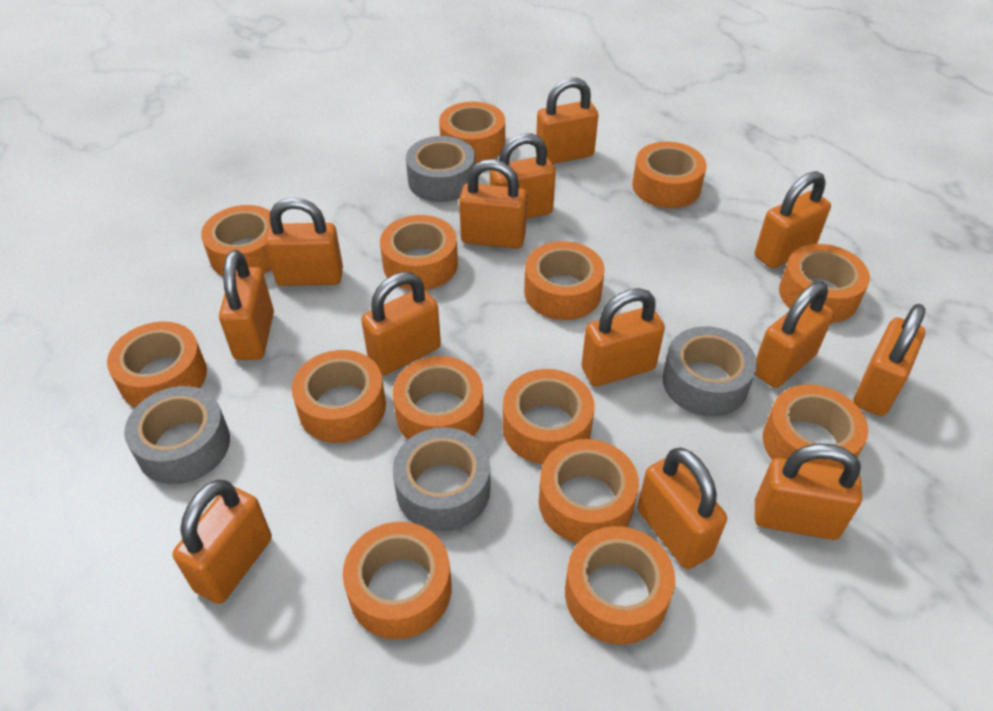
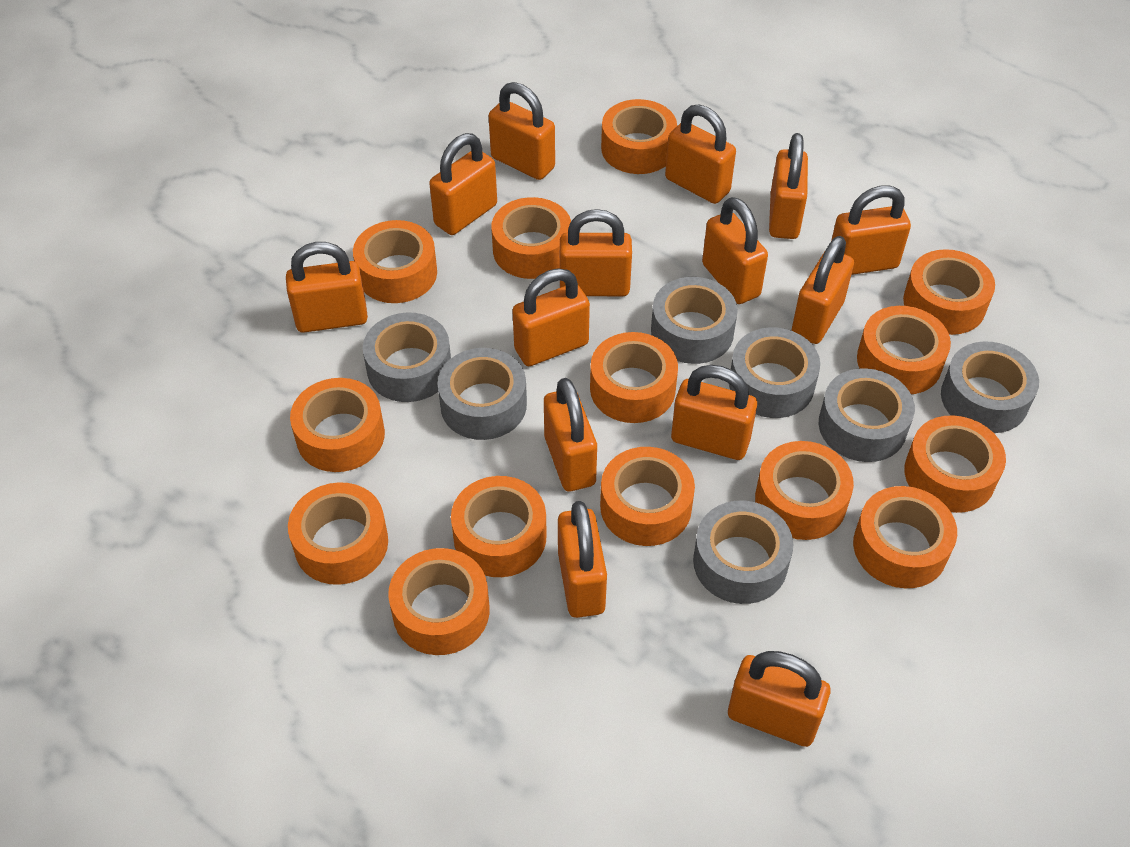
grey tape: 4 -> 7
orange padlock: 13 -> 14

